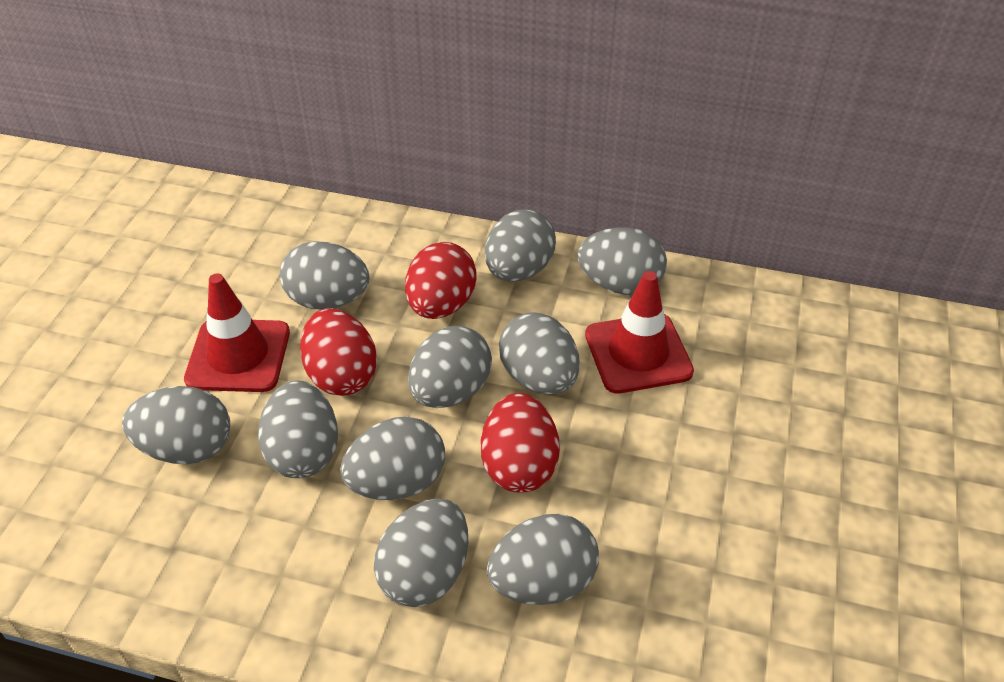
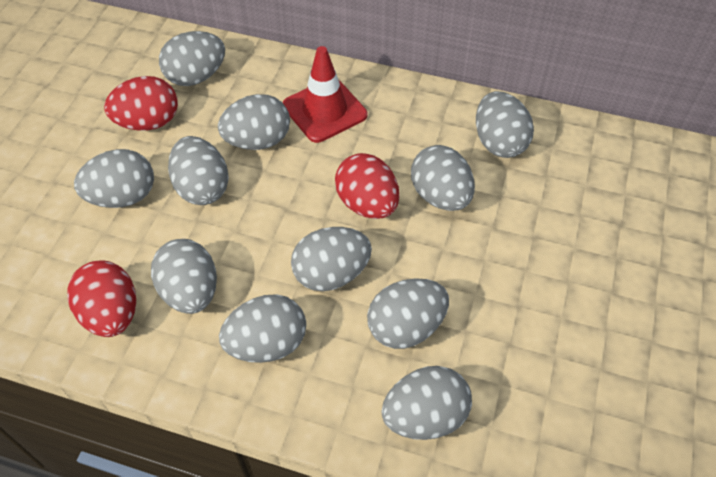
grey egg: 10 -> 11
red traffic cone: 2 -> 1

